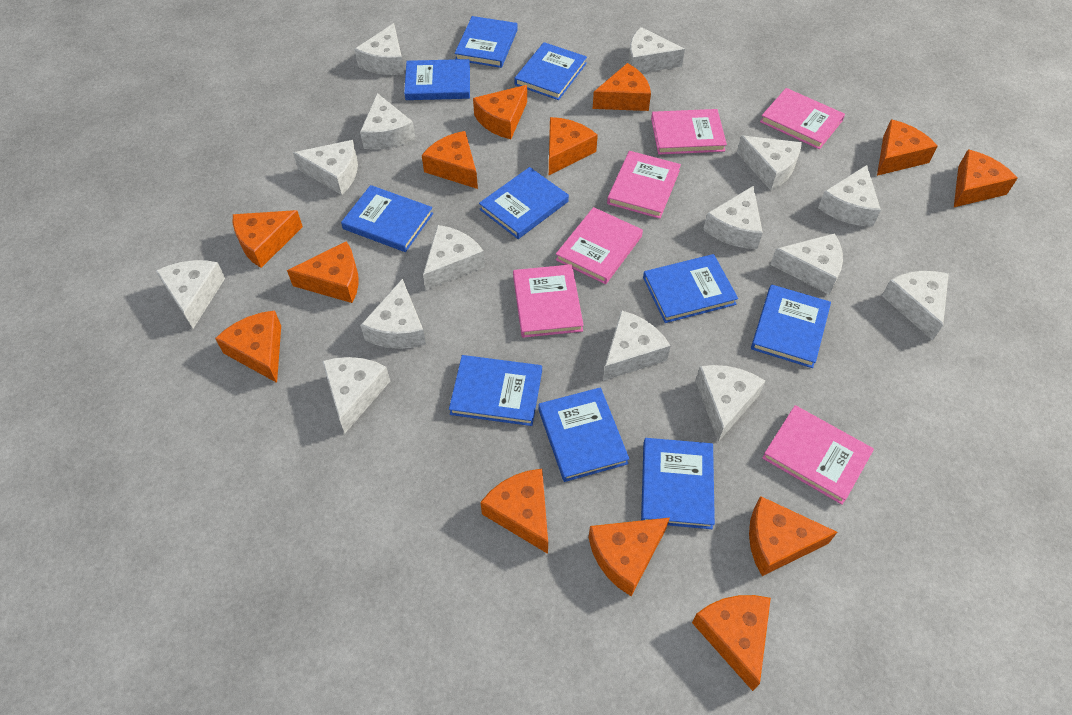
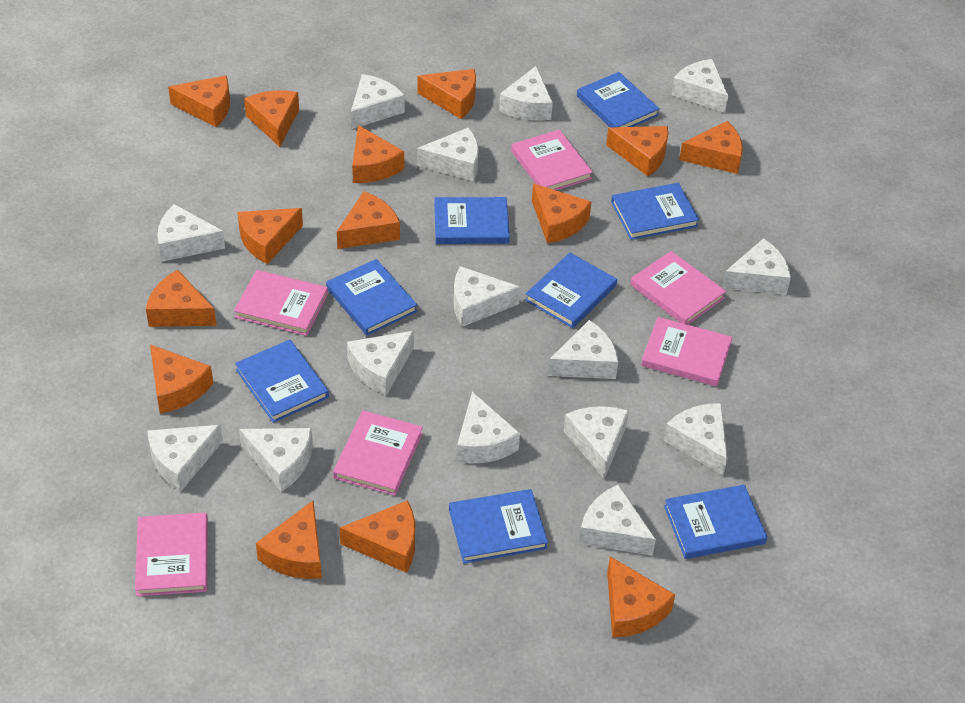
blue book: 10 -> 8
orange cheese: 13 -> 14

